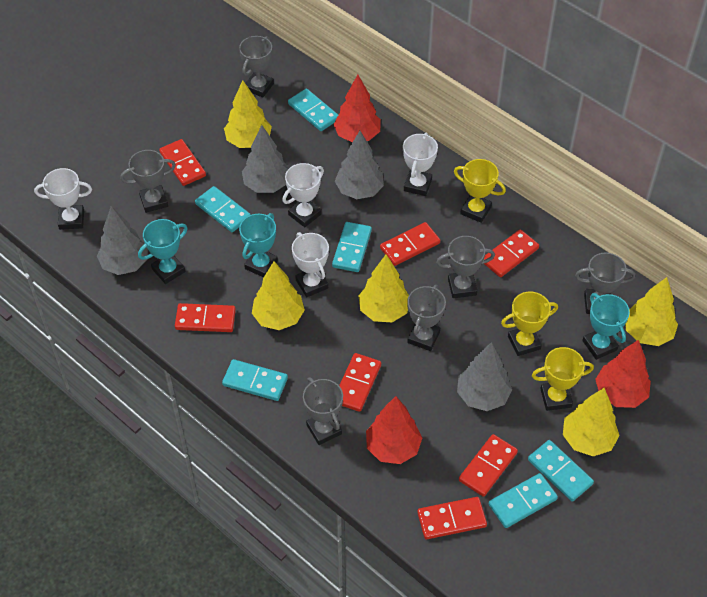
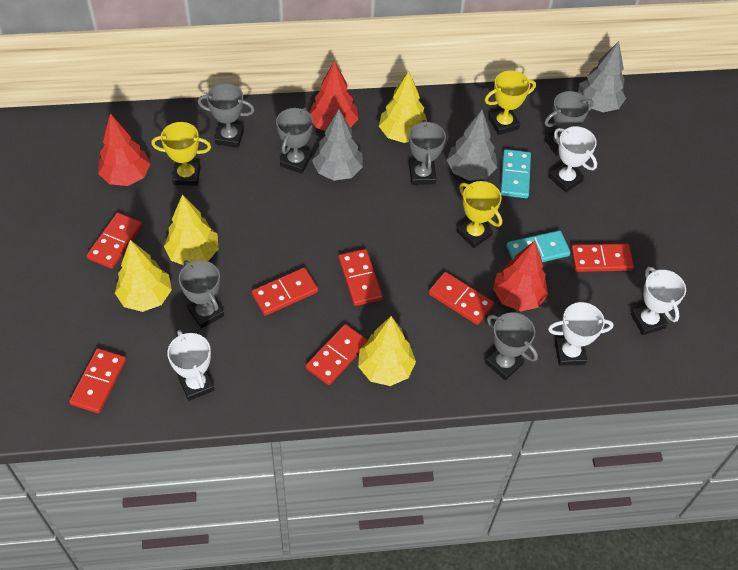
grey tree: 4 -> 3
turquoise domino: 6 -> 2
turquoise trophy: 3 -> 0
yellow tree: 5 -> 4

